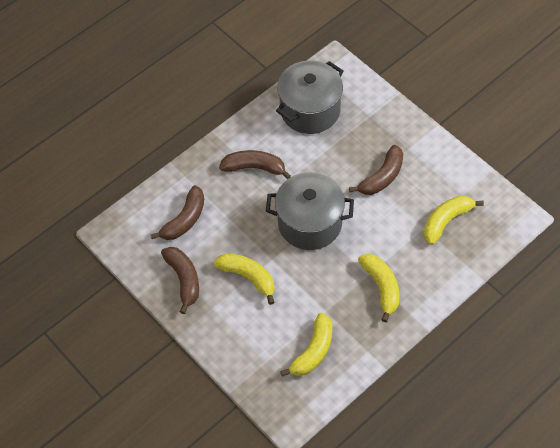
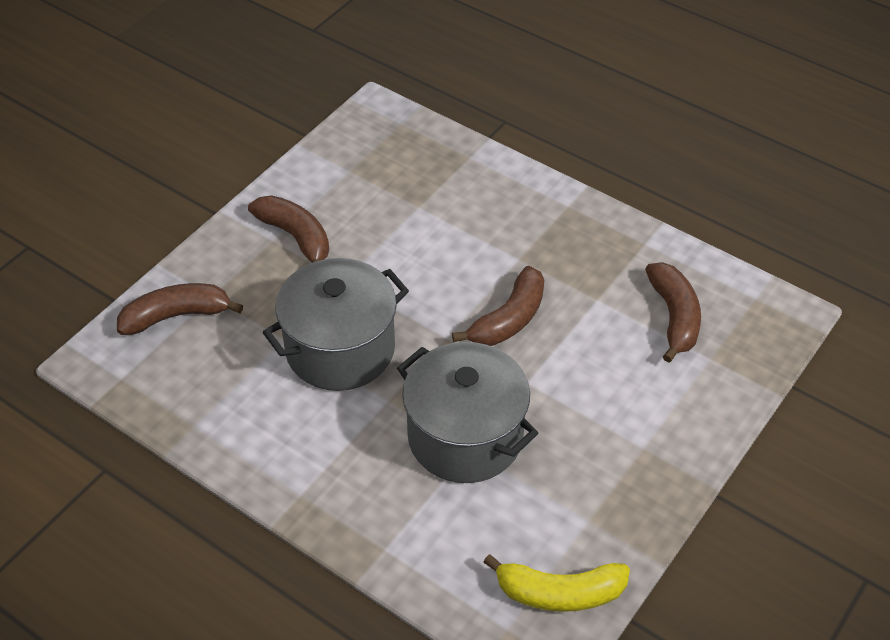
yellow banana: 4 -> 1

